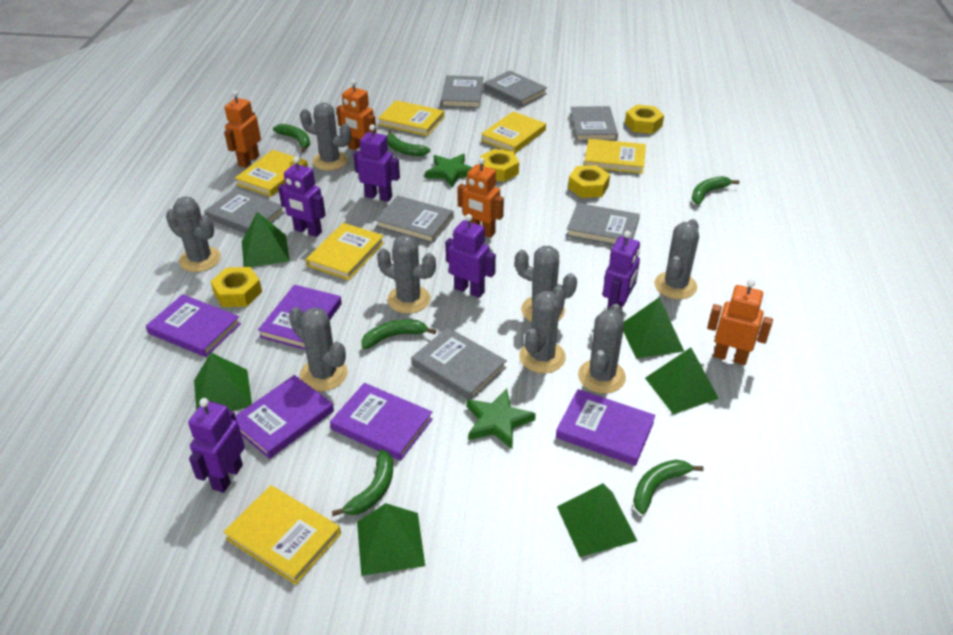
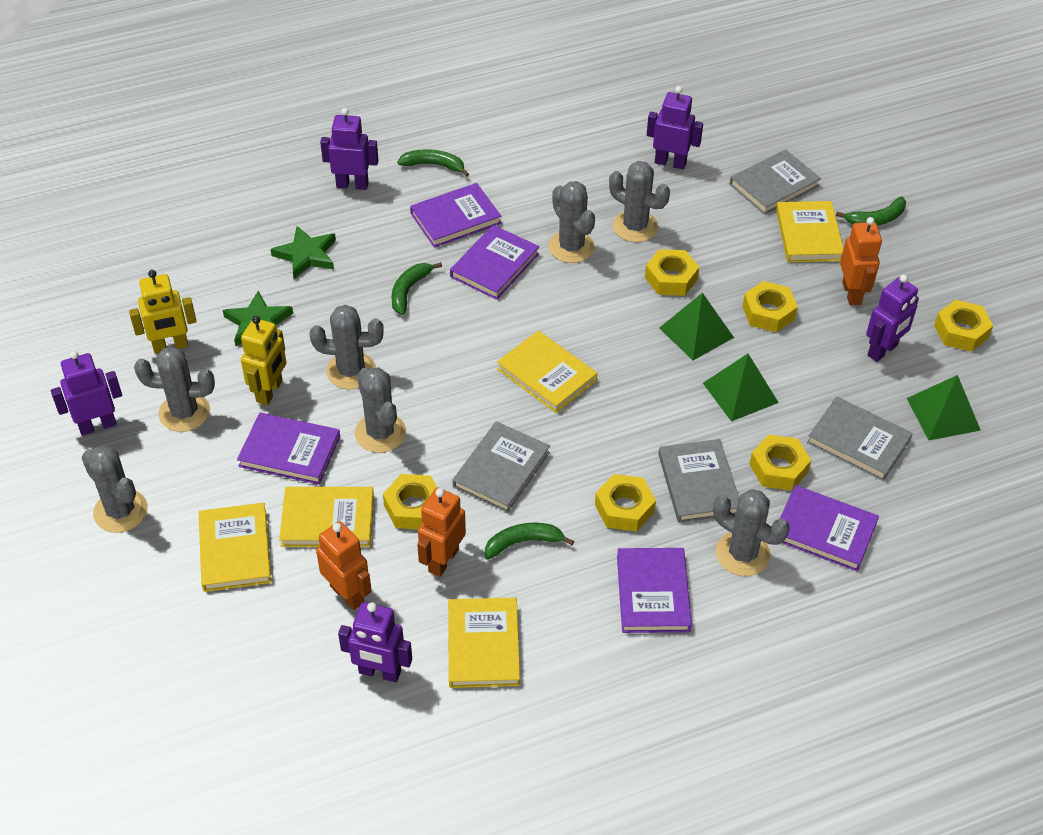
green banana: 6 -> 4
green pyramid: 6 -> 3
grey book: 7 -> 4
grey cactus: 8 -> 7
orange robot: 4 -> 3
yellow book: 6 -> 5
yellow nut: 4 -> 6
yellow robot: 0 -> 2

